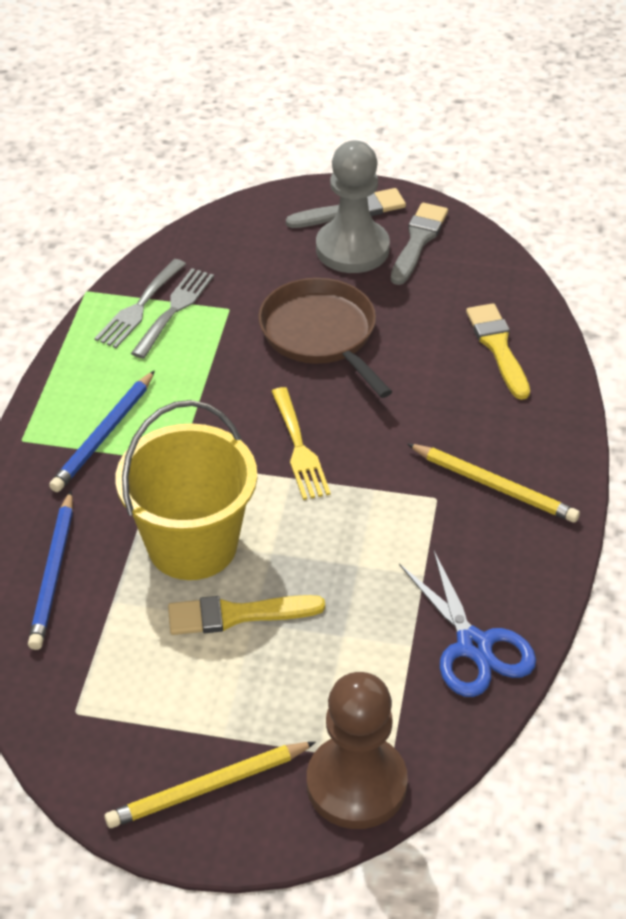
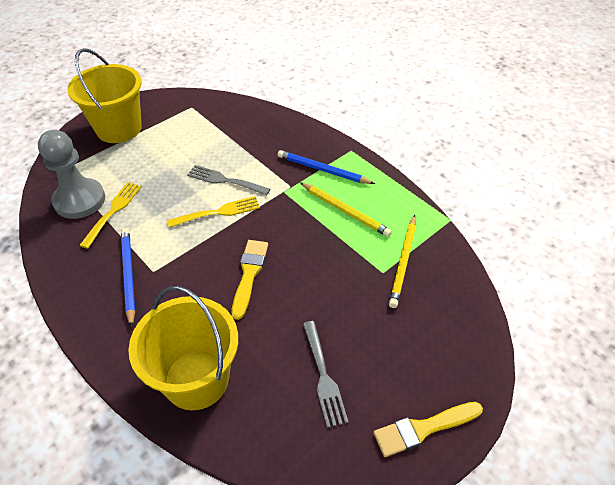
blue scissors: 1 -> 0
brown pan: 1 -> 0
brown pawn: 1 -> 0
grey brush: 2 -> 0
yellow bucket: 1 -> 2
yellow fork: 1 -> 2

